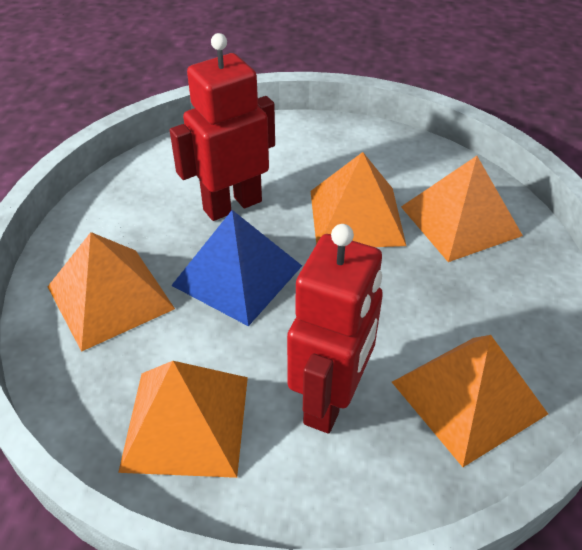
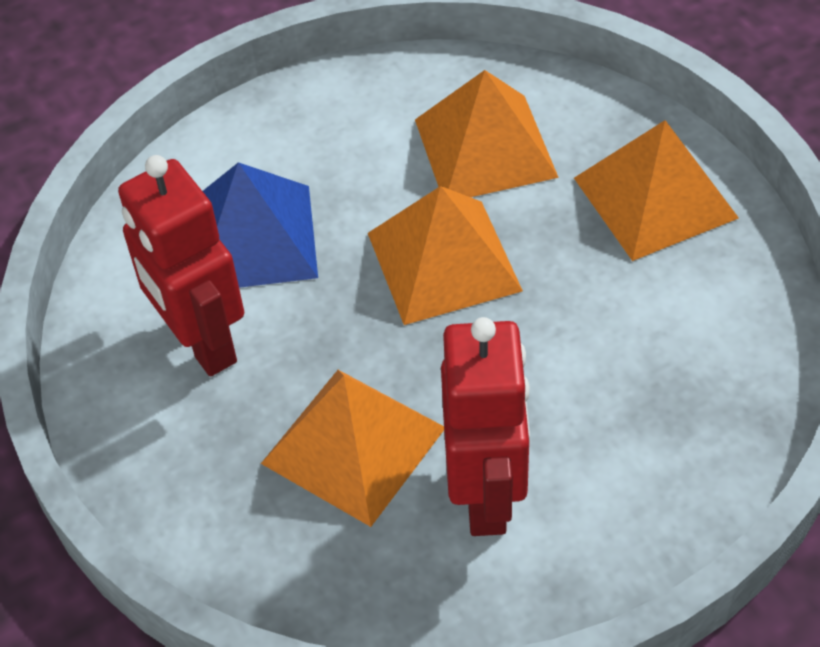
orange pyramid: 5 -> 4

